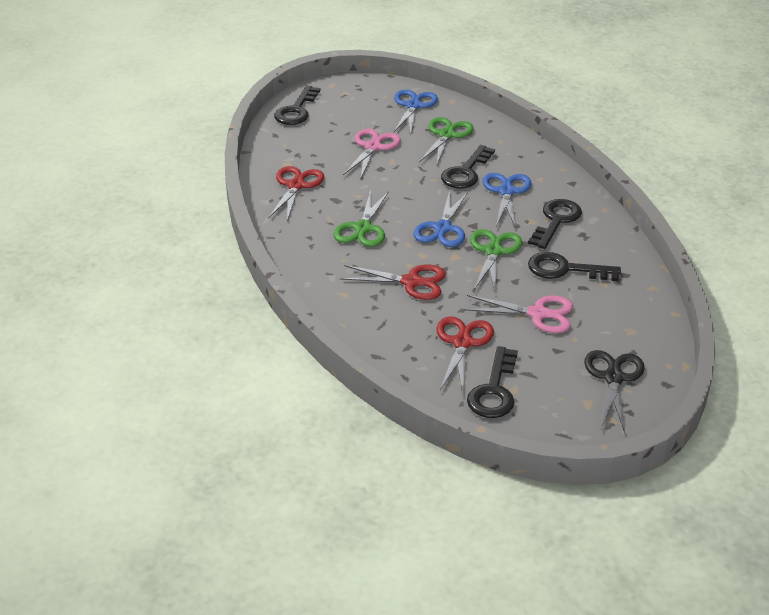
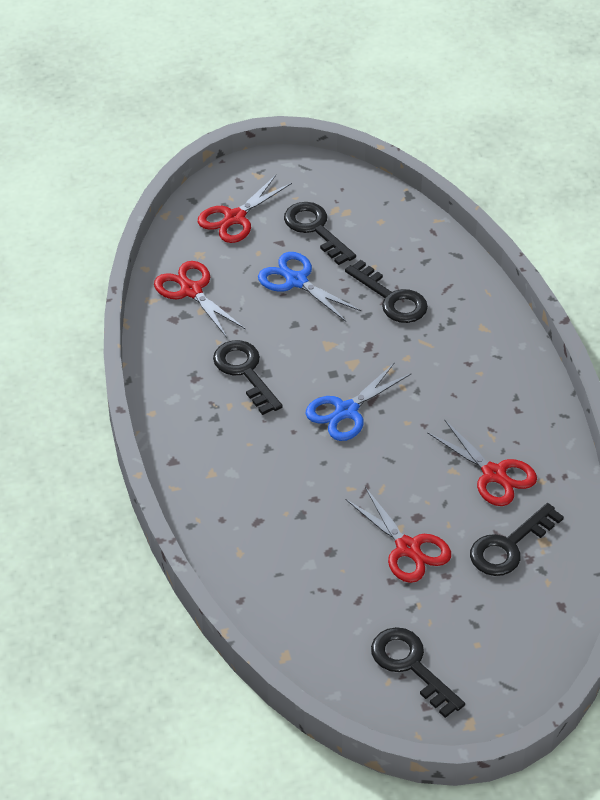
black scissors: 1 -> 0
blue scissors: 3 -> 2
green scissors: 3 -> 0
pink scissors: 2 -> 0
red scissors: 3 -> 4

